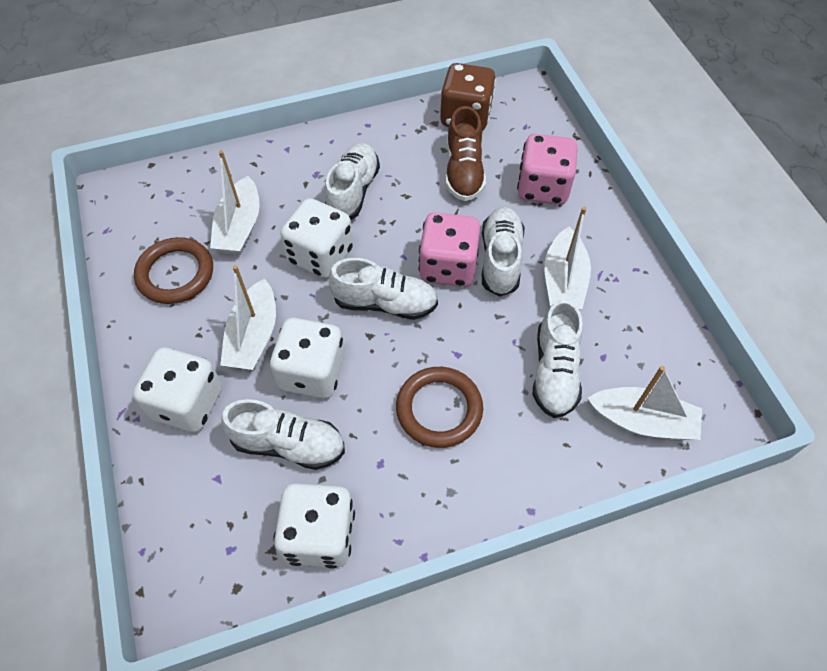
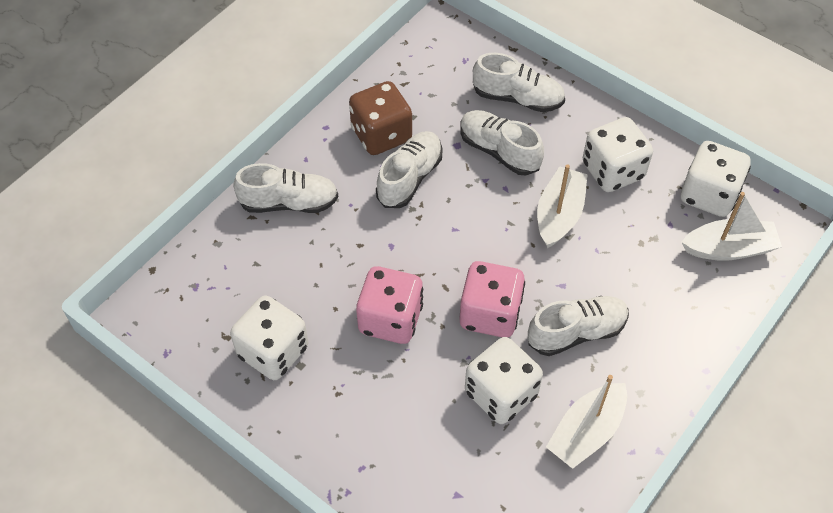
brown ring: 2 -> 0
brown shoe: 1 -> 0
white boat: 4 -> 3

